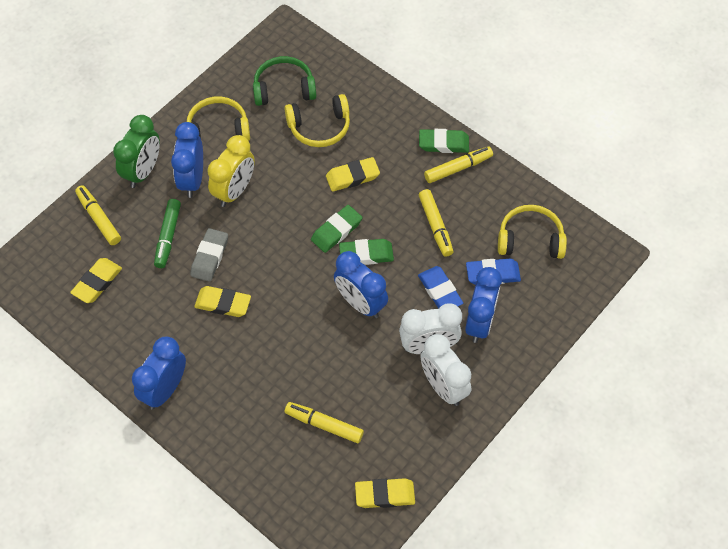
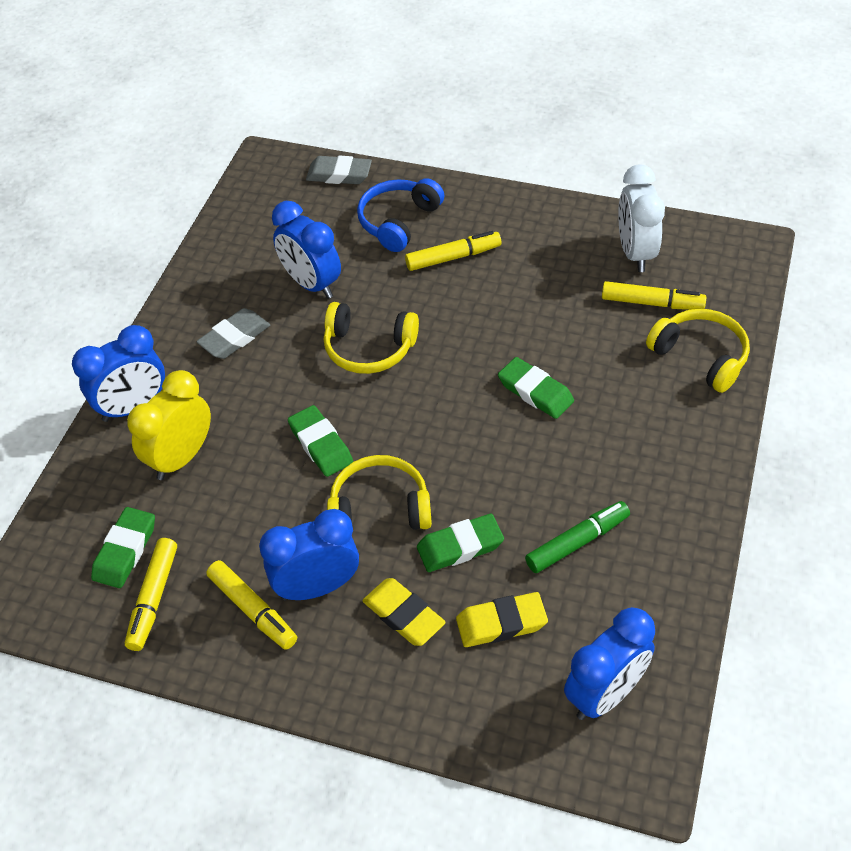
blue eraser: 2 -> 0
blue headphones: 0 -> 1
green clock: 1 -> 0
green eraser: 3 -> 4
green headphones: 1 -> 0
grey eraser: 1 -> 2
white clock: 2 -> 1
yellow eraser: 4 -> 2

